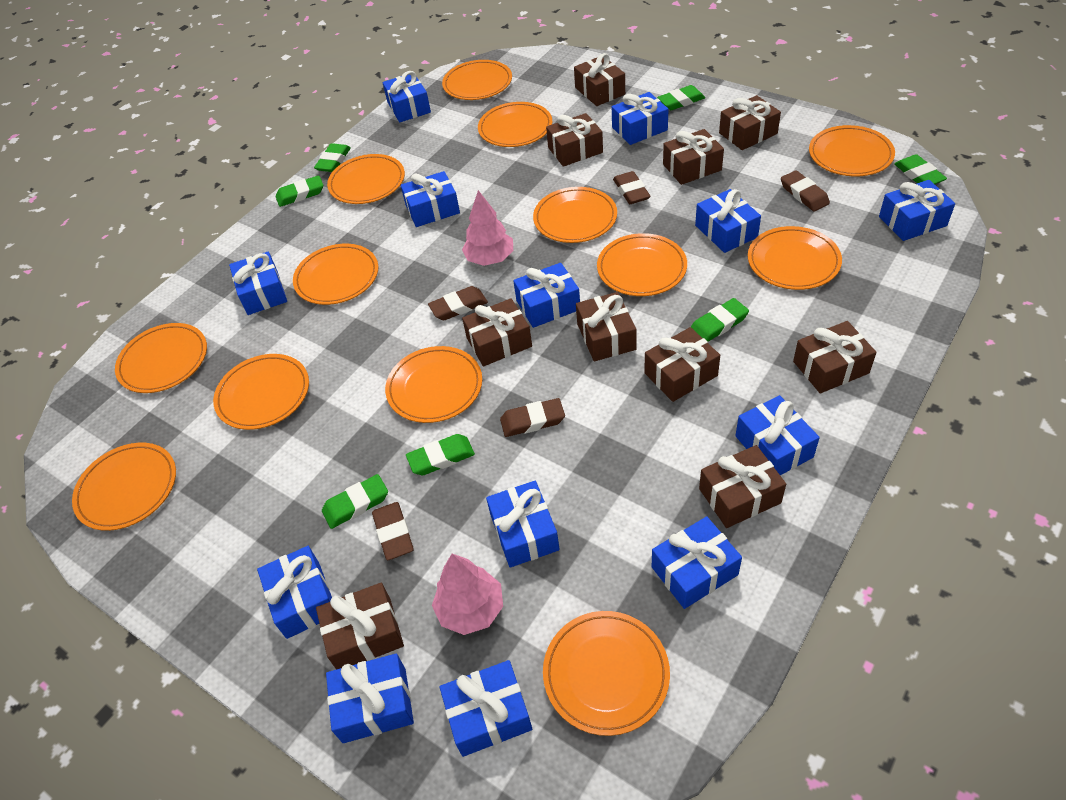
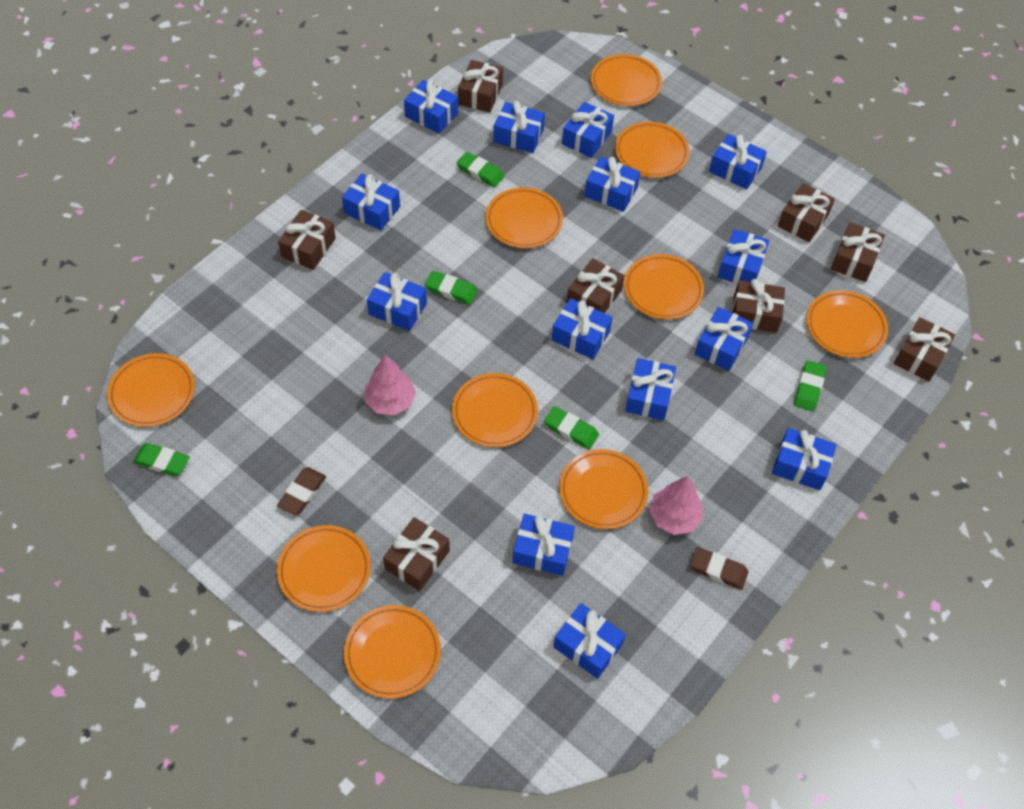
blue gift: 13 -> 14
brown eraser: 5 -> 2
brown gift: 10 -> 8
green eraser: 7 -> 5
orange plate: 13 -> 10

